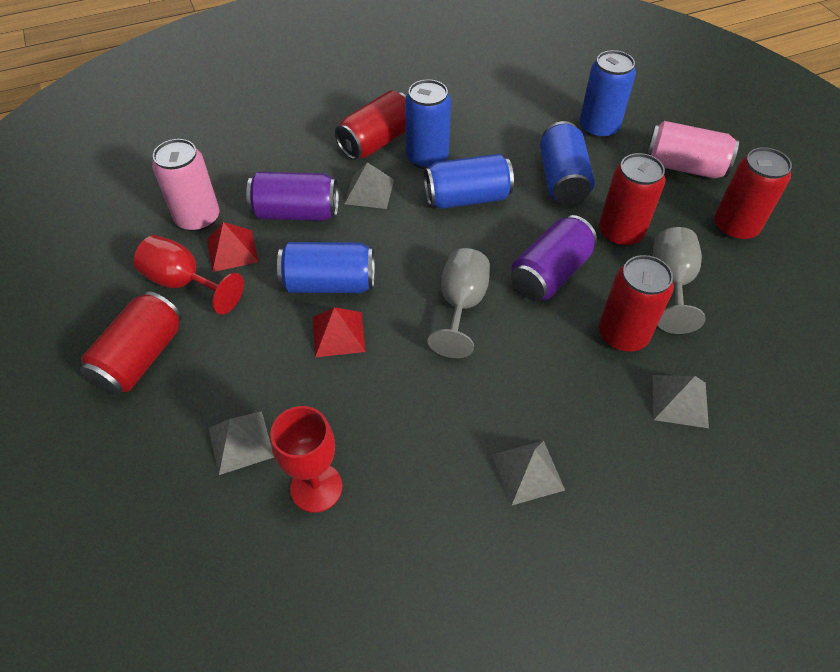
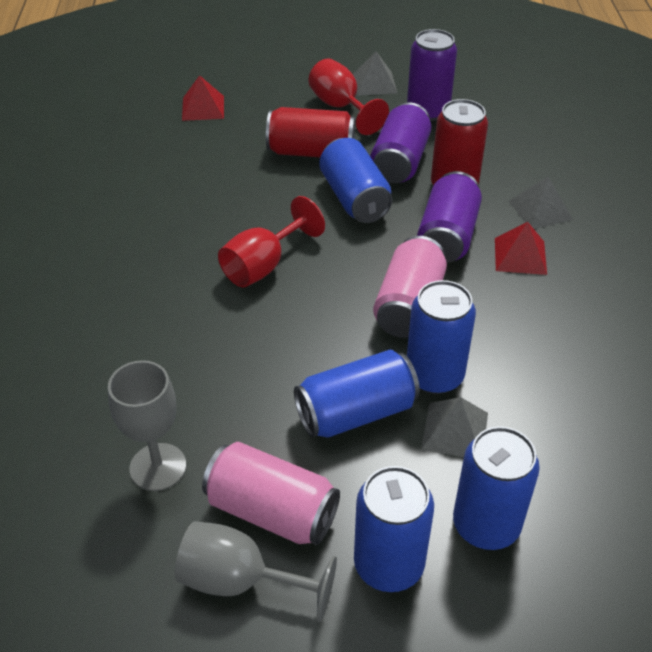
grey pyramid: 4 -> 3
purple can: 2 -> 3
red can: 5 -> 2

